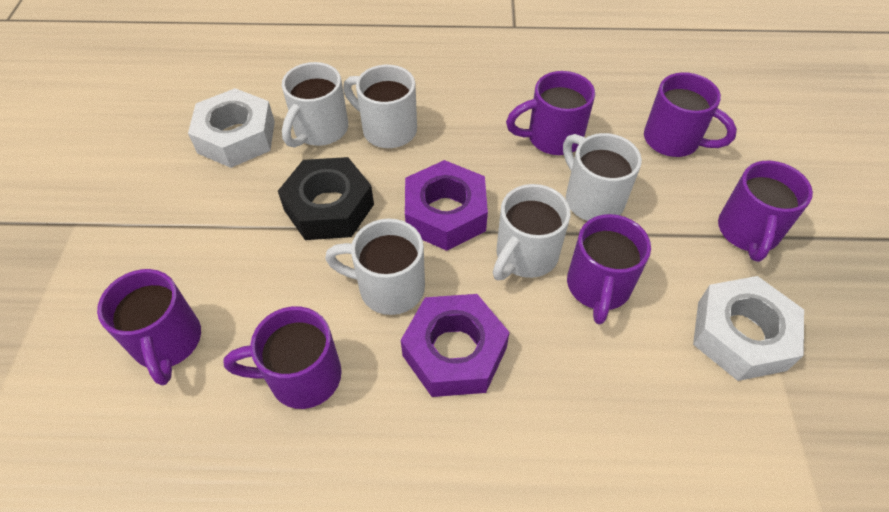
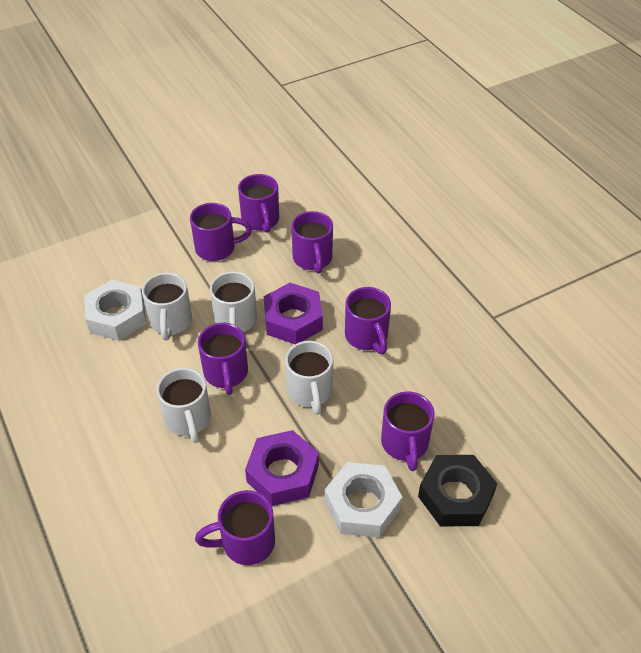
purple mug: 6 -> 7
white mug: 5 -> 4

